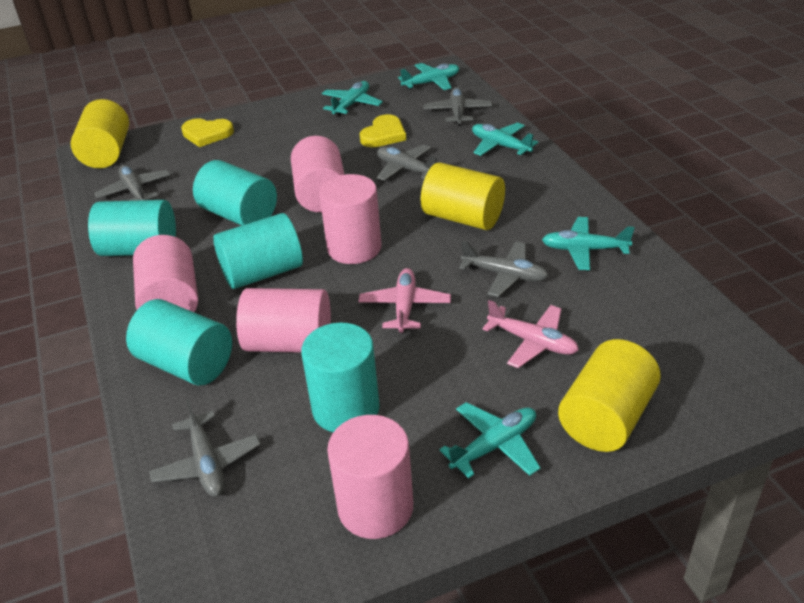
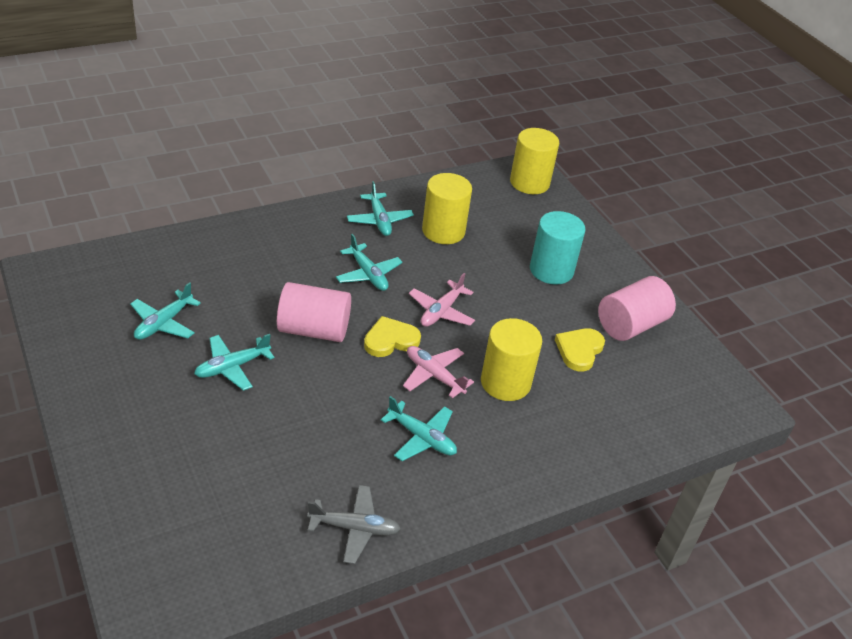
grey plane: 5 -> 1
pink cylinder: 5 -> 2
turquoise cylinder: 5 -> 1

